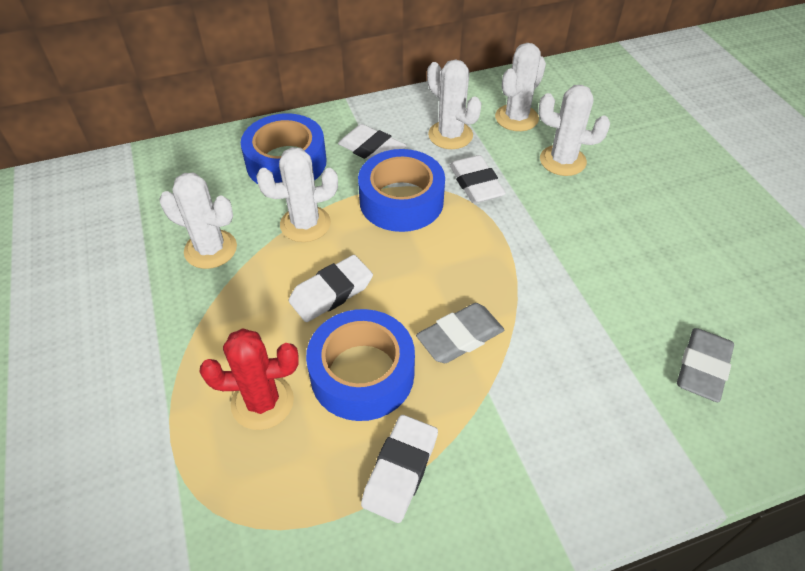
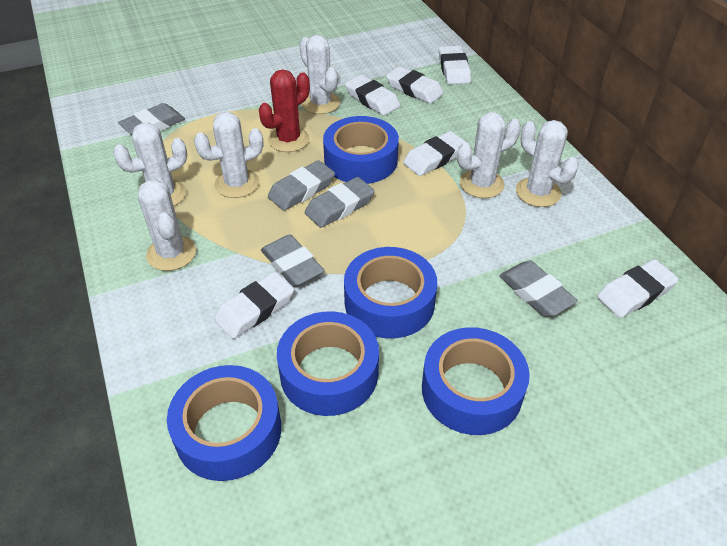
blue tape: 3 -> 5
grey eraser: 2 -> 5
white cactus: 5 -> 6
white eraser: 4 -> 6

